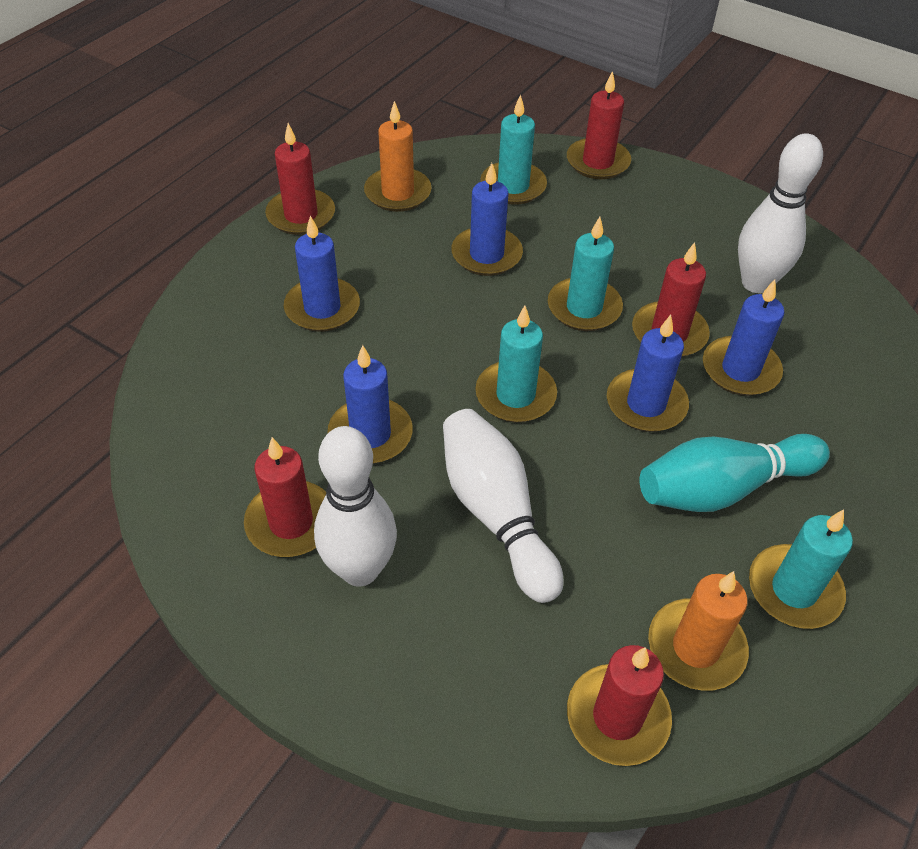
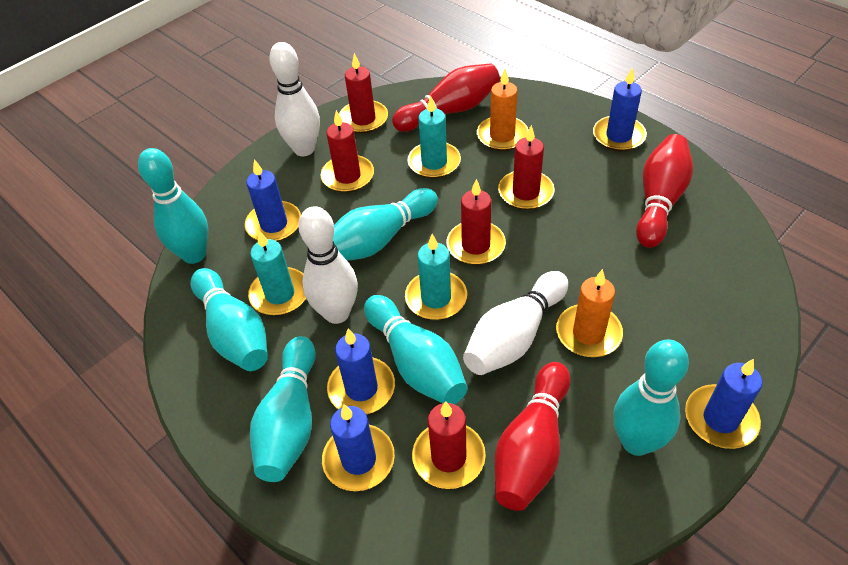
red bowling pin: 0 -> 3
turquoise bowling pin: 1 -> 6
turquoise candle: 4 -> 3

